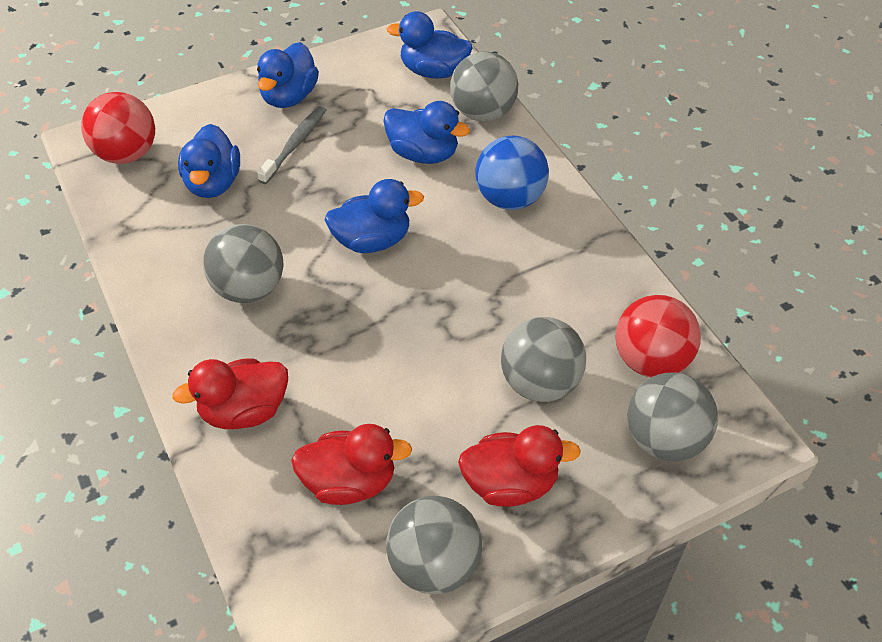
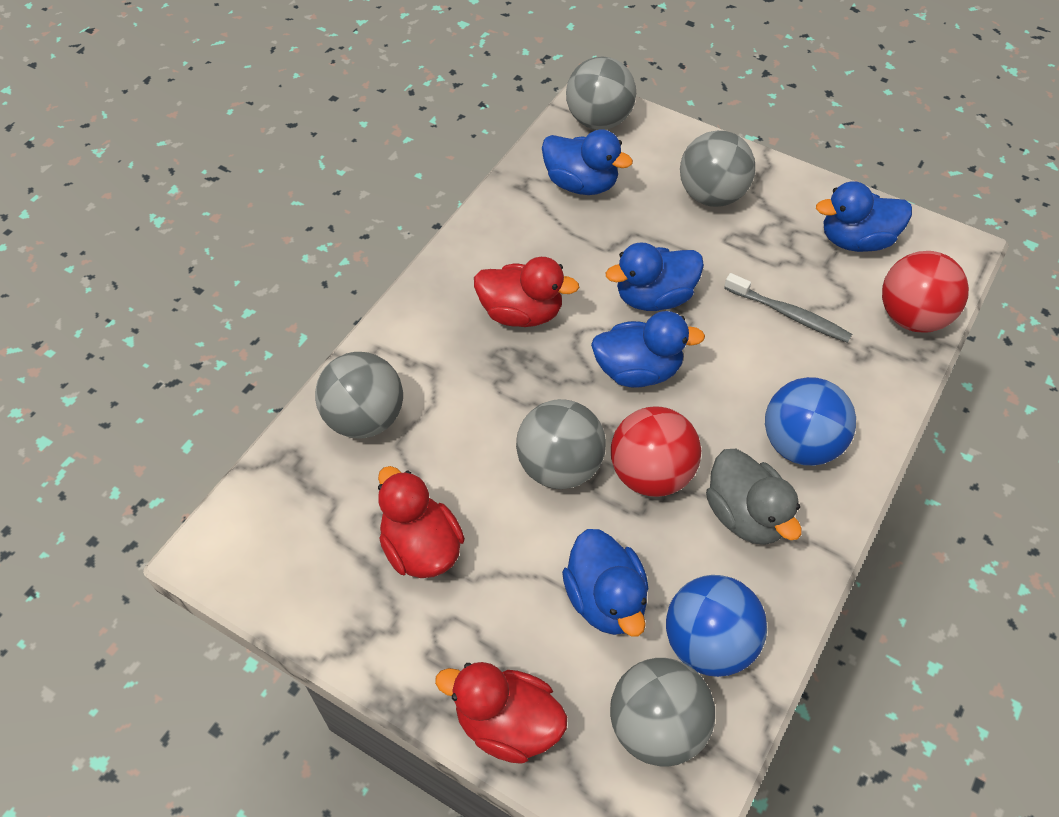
blue ball: 1 -> 2
grey duck: 0 -> 1

